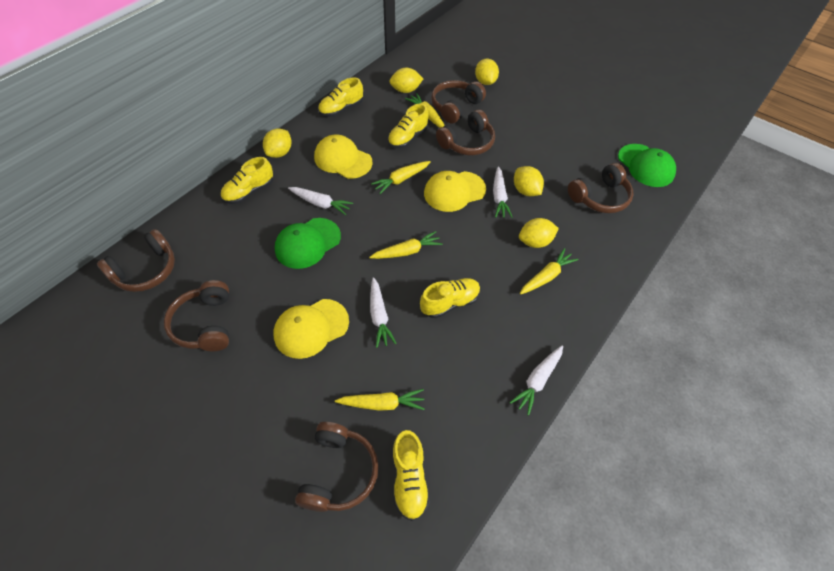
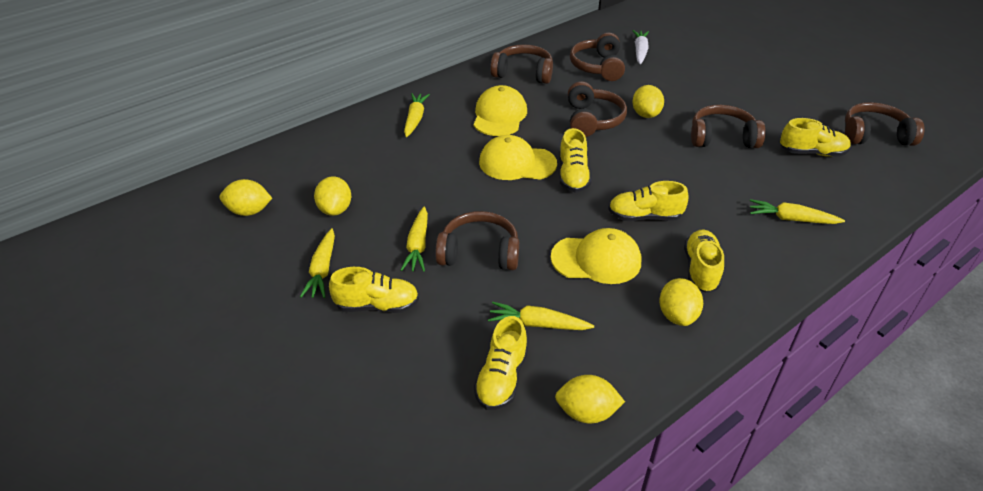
green cap: 2 -> 0
white carrot: 4 -> 1
yellow shoe: 5 -> 6

